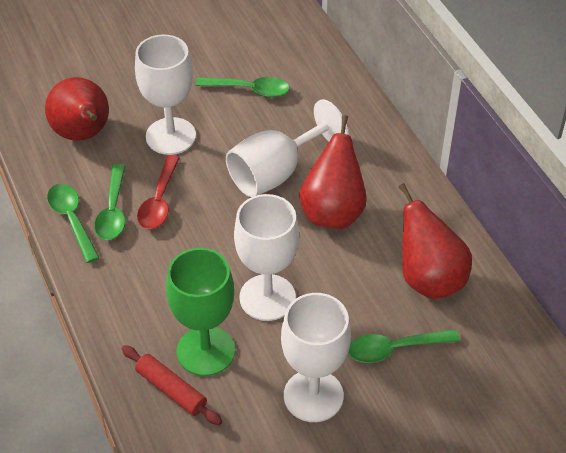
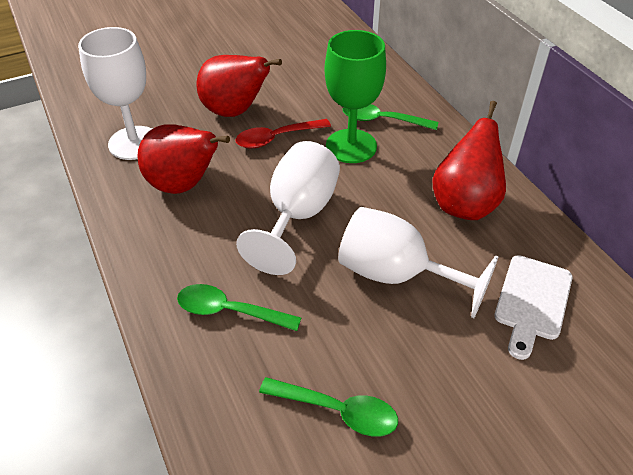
green spoon: 4 -> 3
red rolling pin: 1 -> 0
white cutting board: 0 -> 1
white goblet: 4 -> 3

